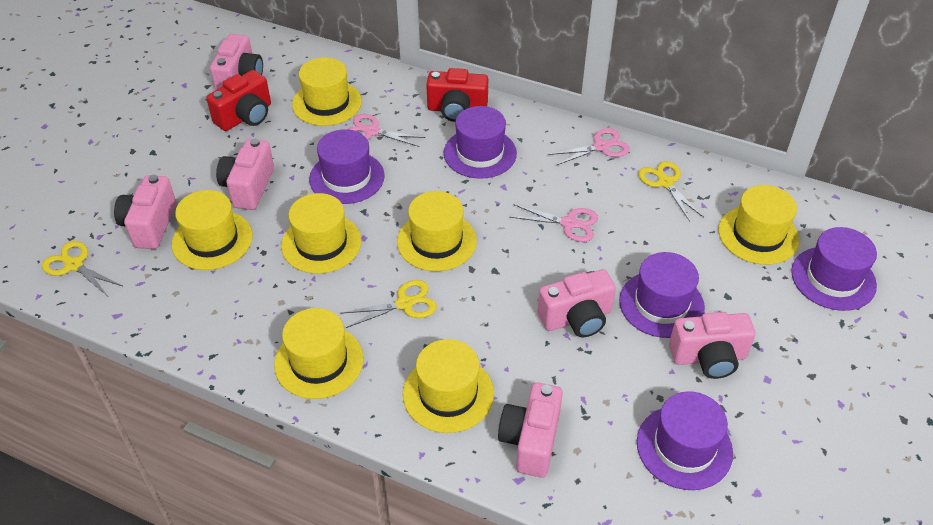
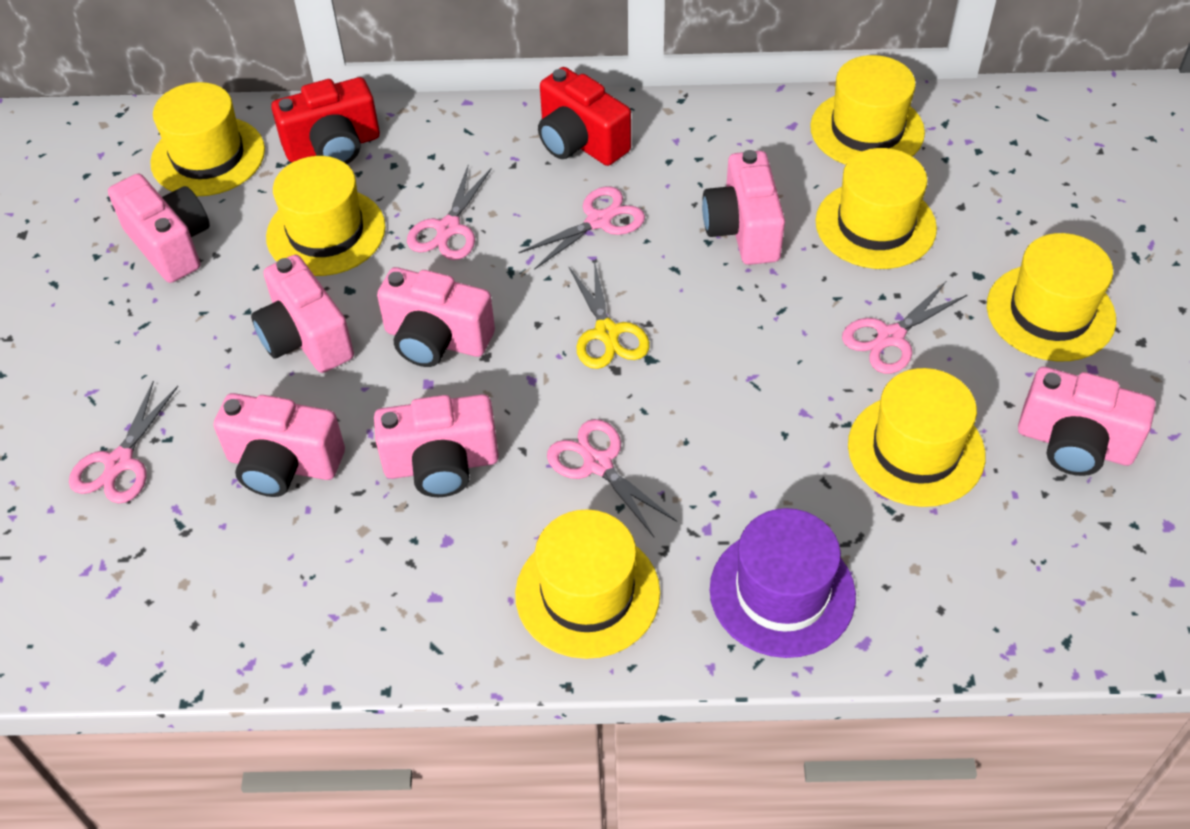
pink camera: 6 -> 7
pink scissors: 3 -> 5
purple hat: 5 -> 1
yellow scissors: 3 -> 1

